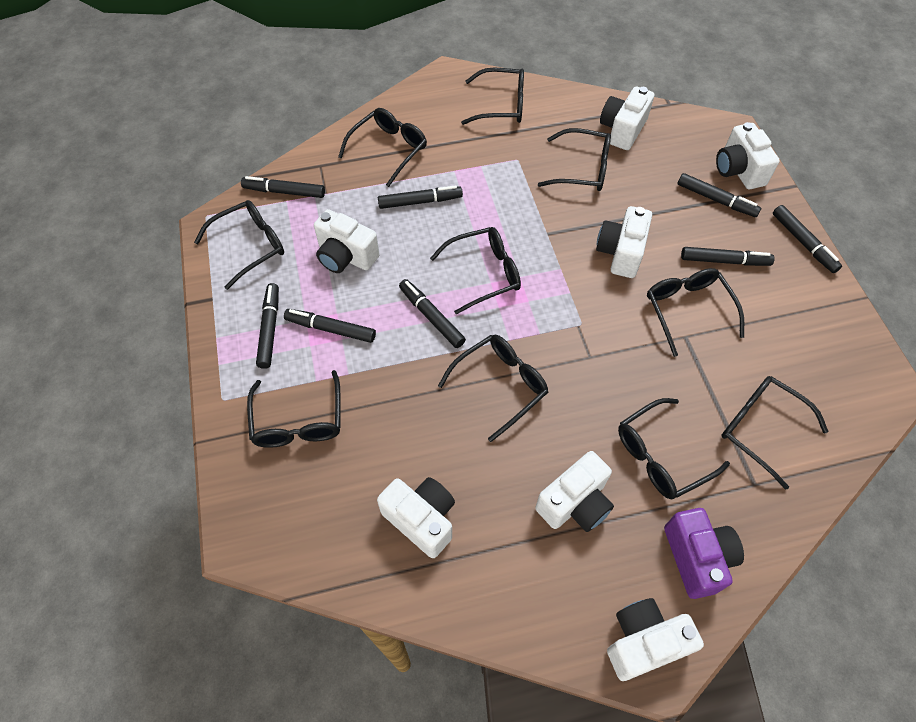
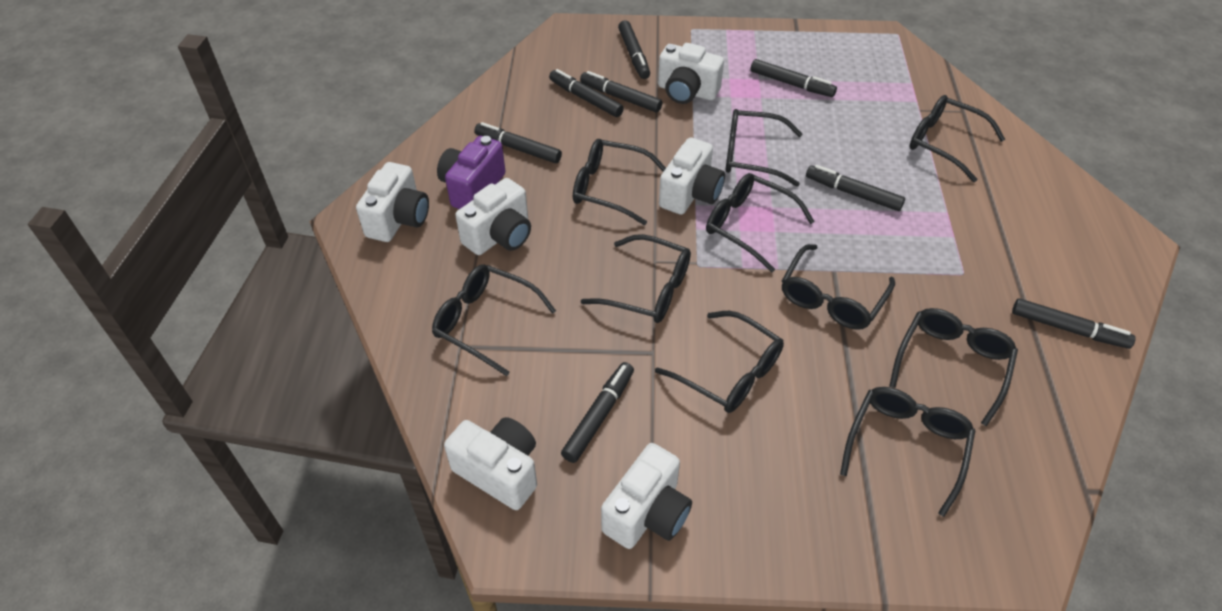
white camera: 7 -> 6

